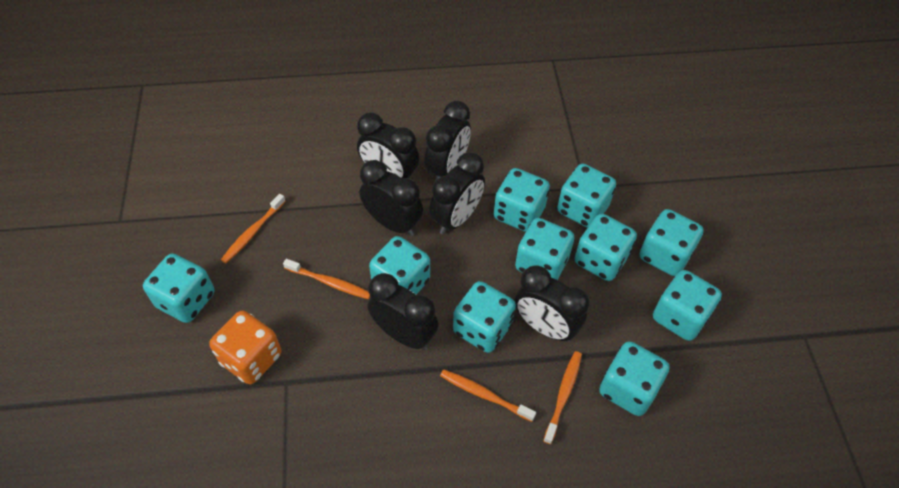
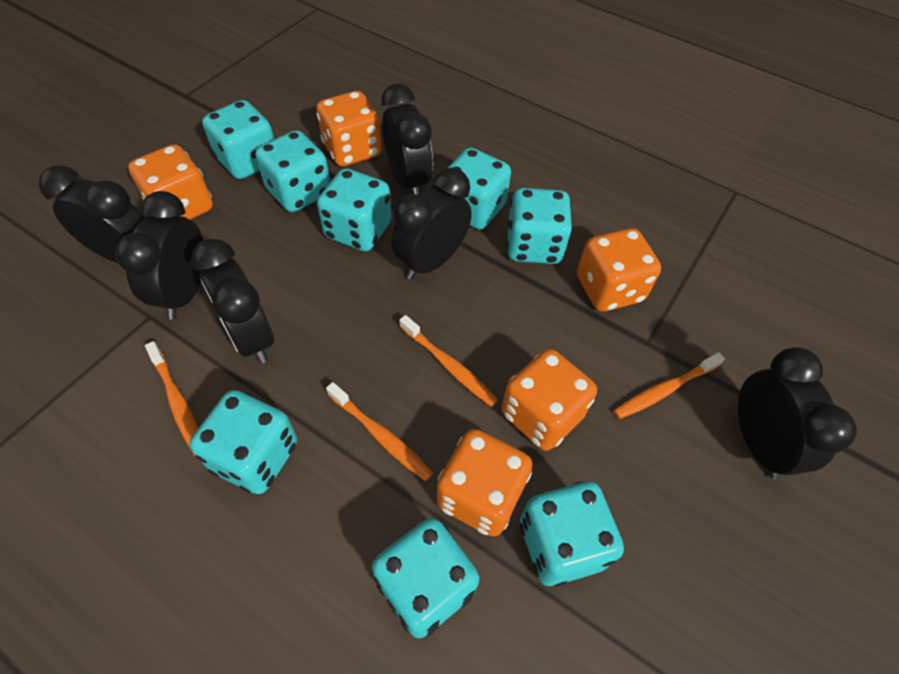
orange dice: 1 -> 5
turquoise dice: 10 -> 8

